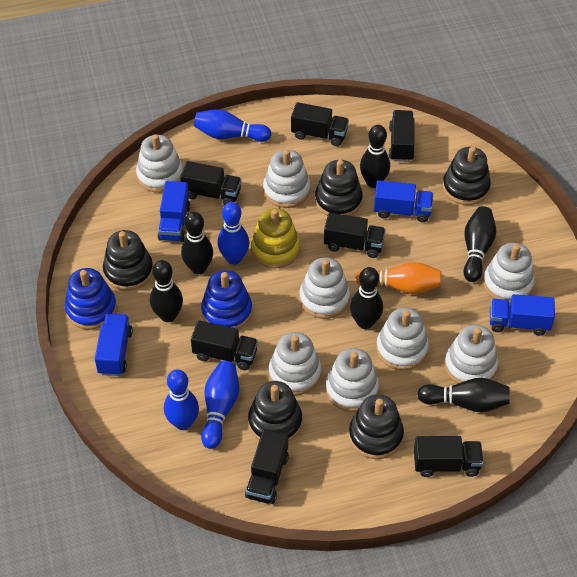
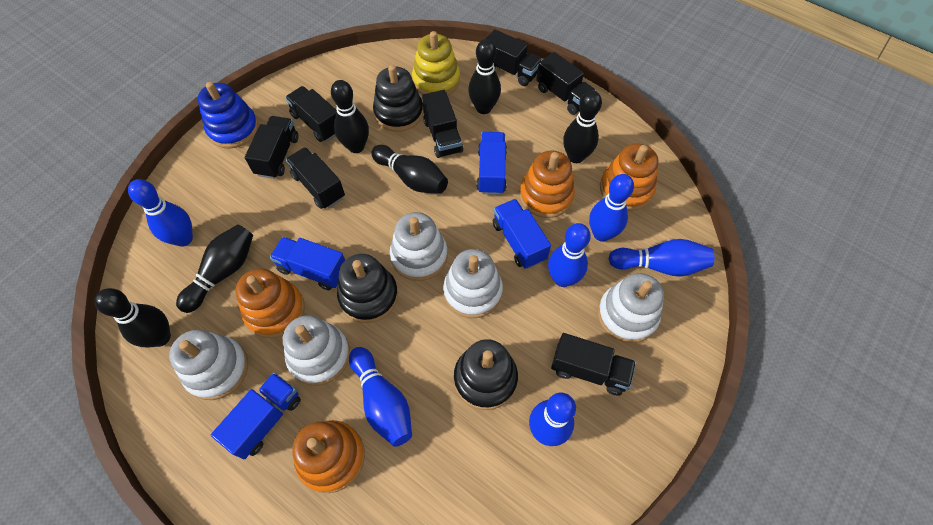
black stacking toy: 5 -> 3
blue bowling pin: 4 -> 6
blue stacking toy: 2 -> 1
orange bowling pin: 1 -> 0
orange stacking toy: 0 -> 4
white stacking toy: 8 -> 5

